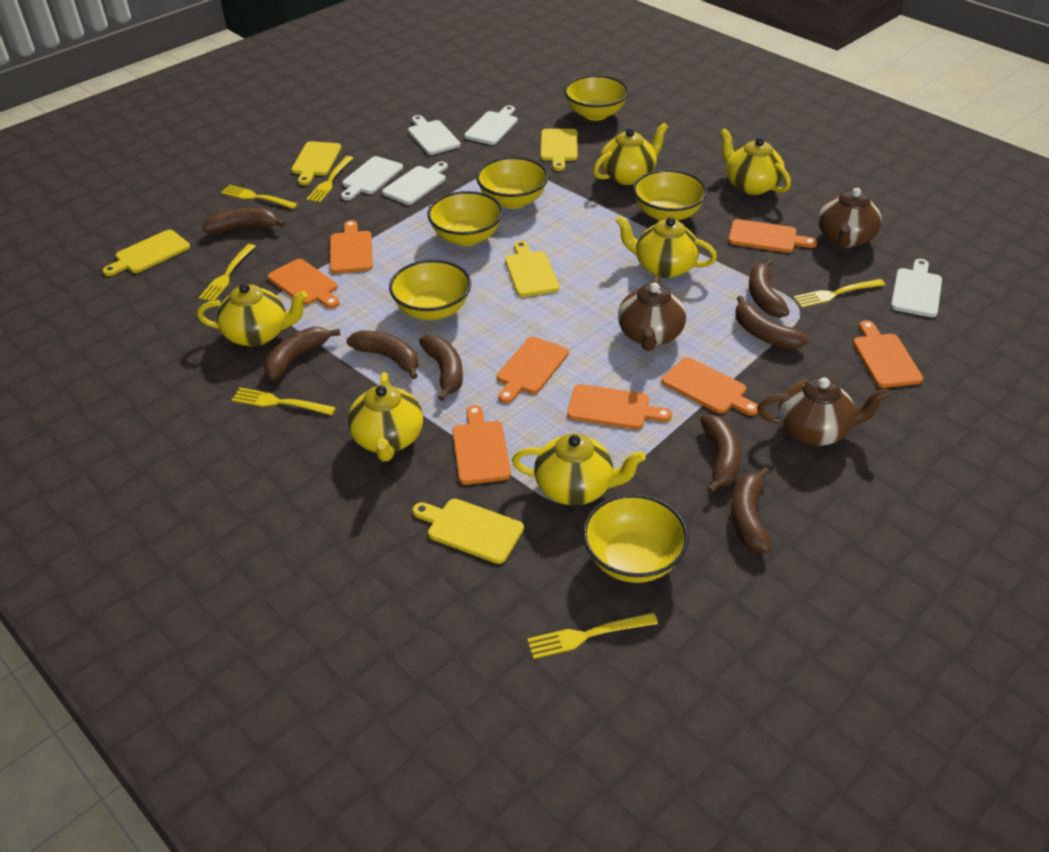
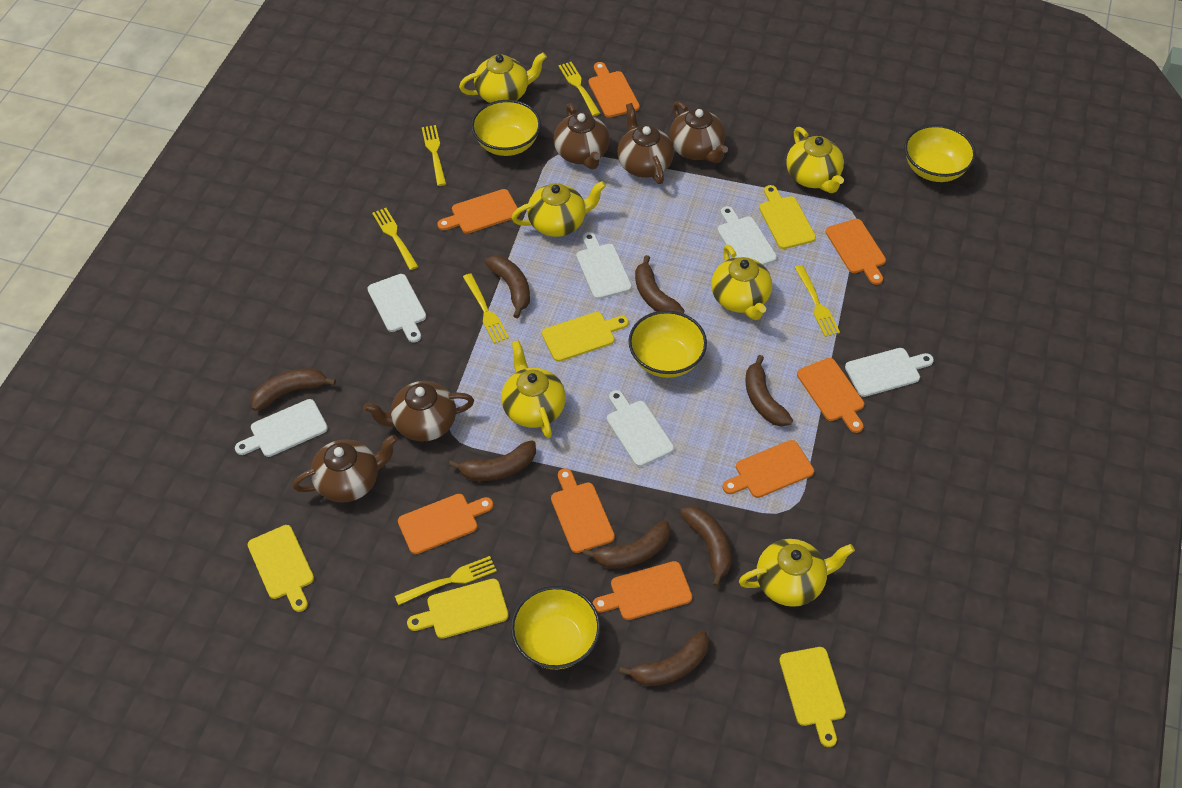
brown teapot: 3 -> 5
white cutting board: 5 -> 6
yellow bowl: 6 -> 4

